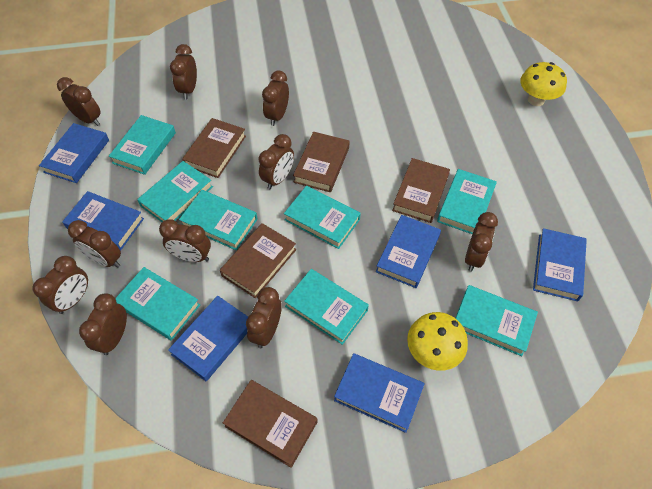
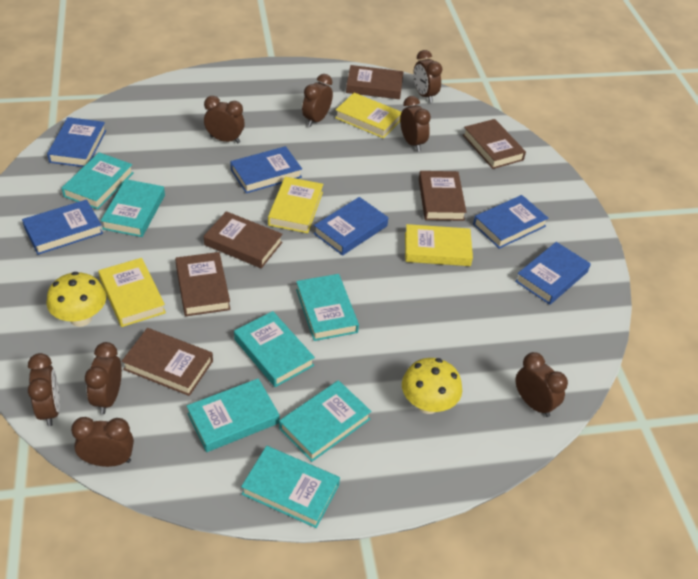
brown book: 5 -> 6
brown clock: 10 -> 8
turquoise book: 8 -> 7
yellow book: 0 -> 4

